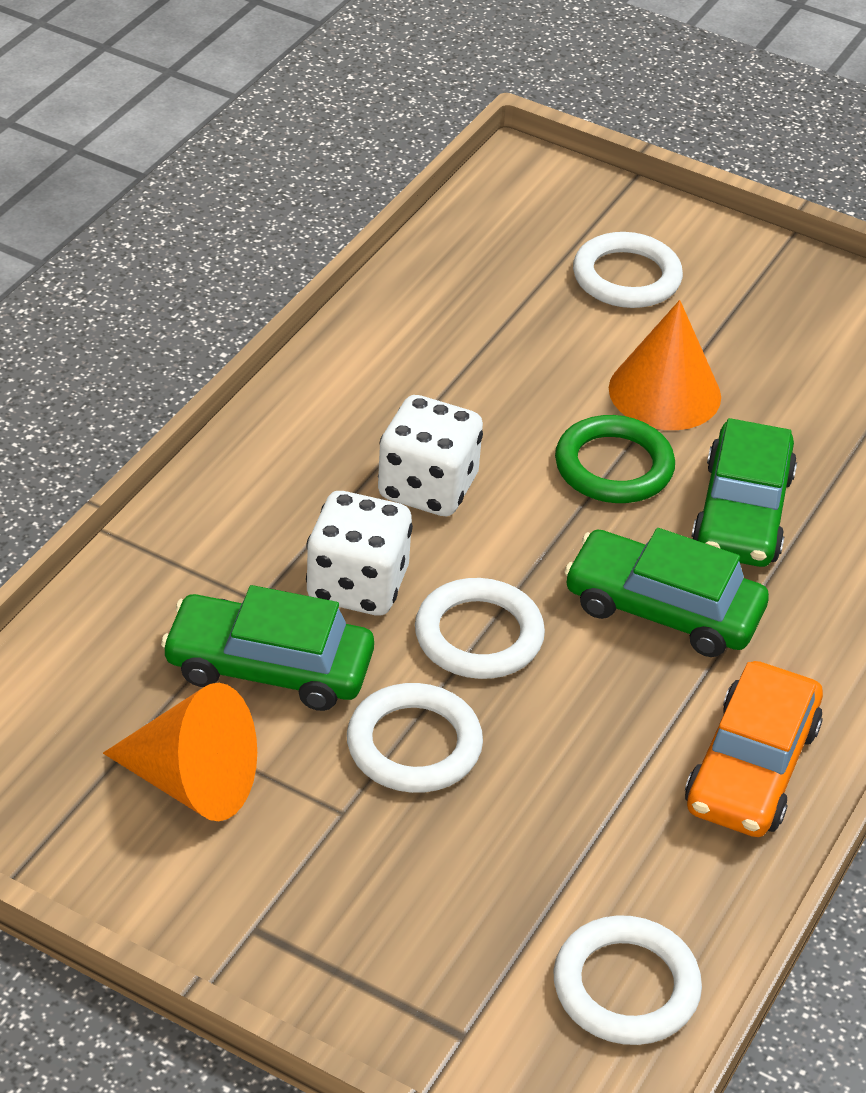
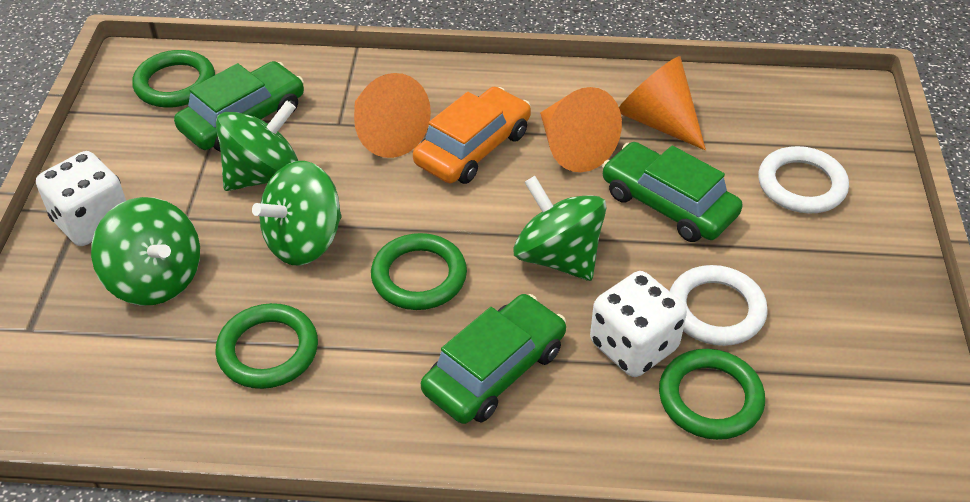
green ring: 1 -> 4
green spinning top: 0 -> 4
orange cone: 2 -> 3
white ring: 4 -> 2

